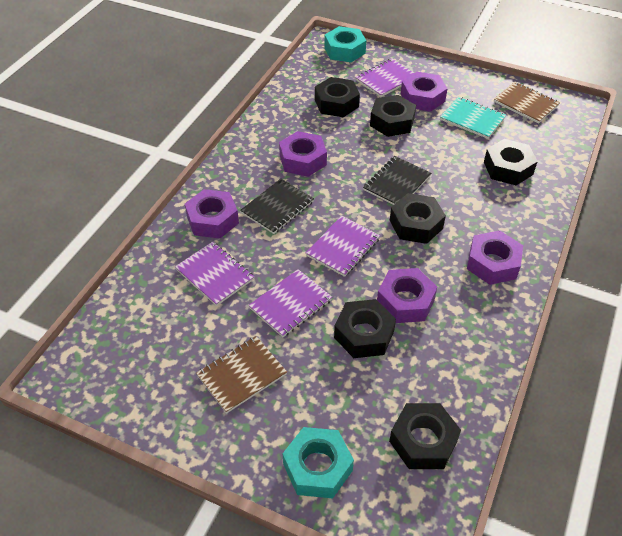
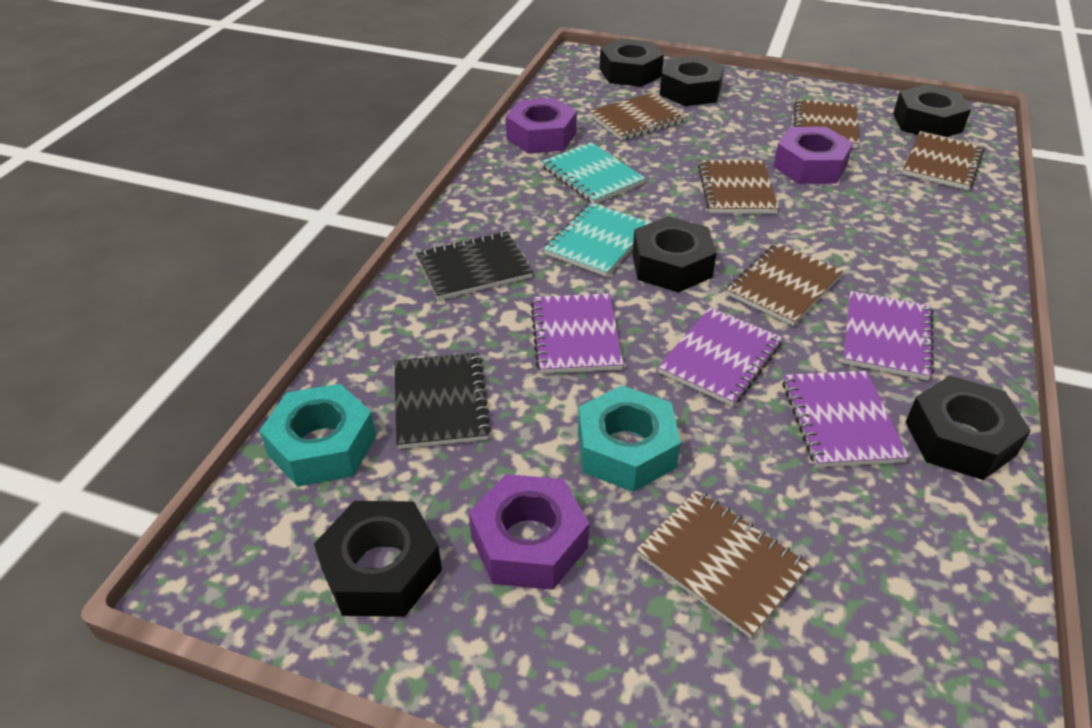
brown notebook: 2 -> 6
purple nut: 5 -> 3
turquoise notebook: 1 -> 2

